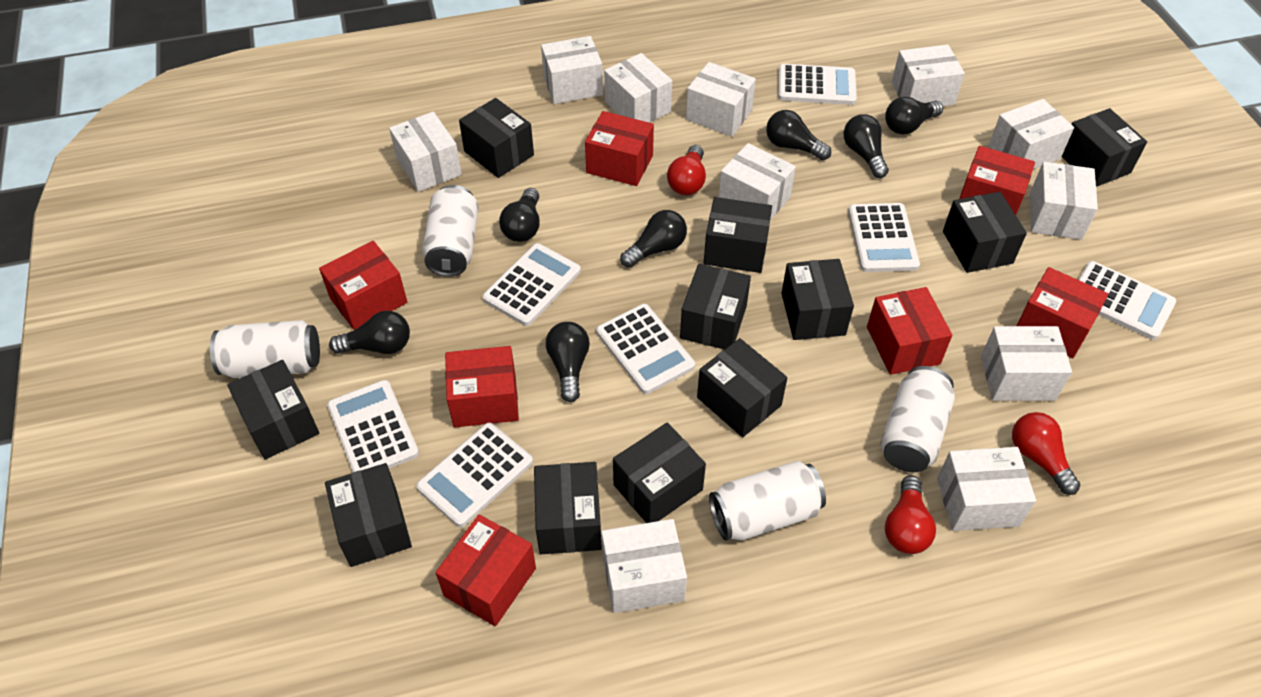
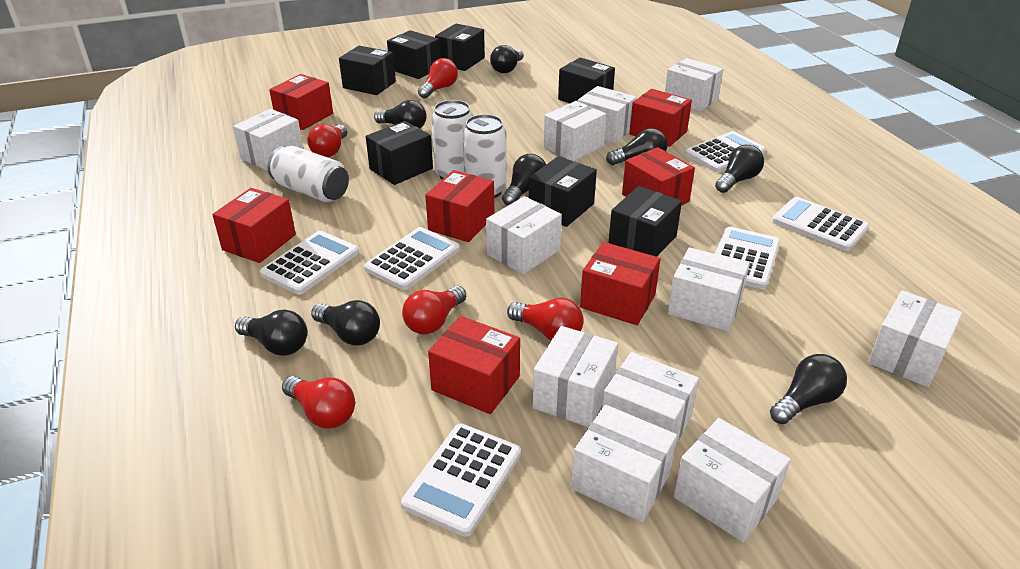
black box: 11 -> 7
black light bulb: 7 -> 8
red light bulb: 3 -> 5
white calculator: 7 -> 6
white can: 4 -> 3

